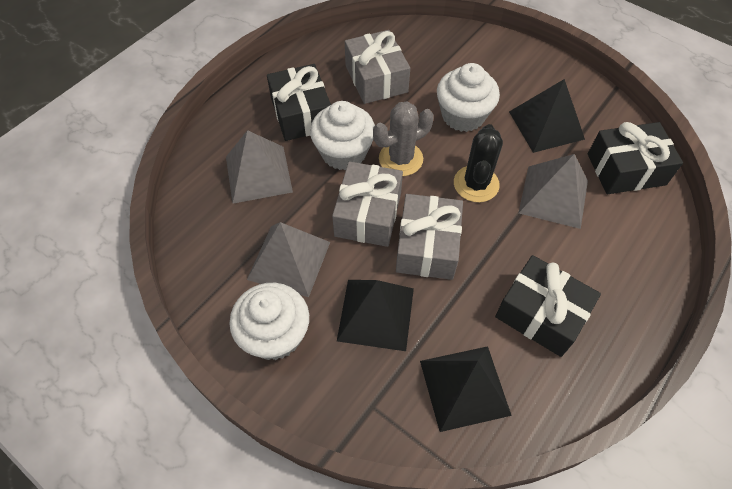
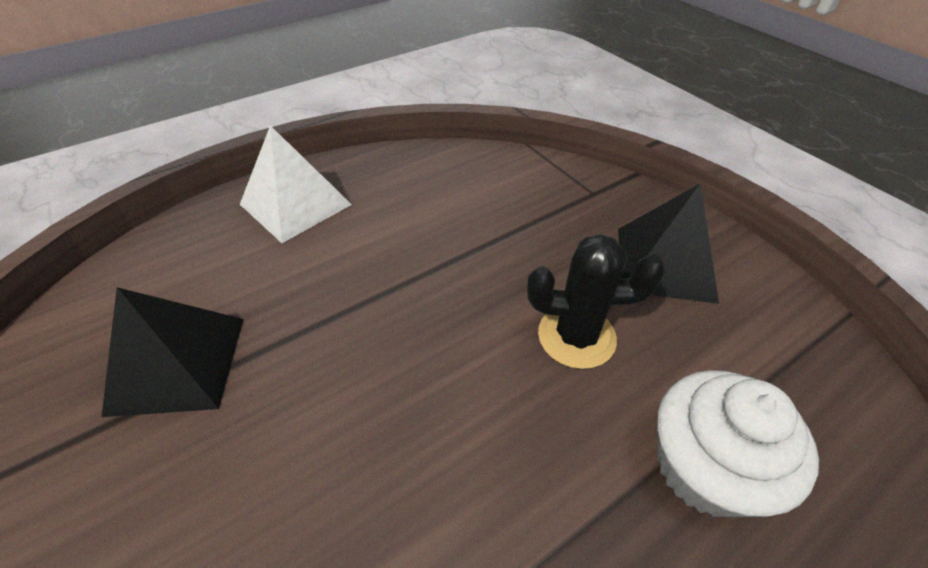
black gift: 3 -> 0
black pyramid: 3 -> 2
grey cactus: 1 -> 0
grey gift: 3 -> 0
grey pyramid: 3 -> 0
white cupcake: 3 -> 1
white pyramid: 0 -> 1

